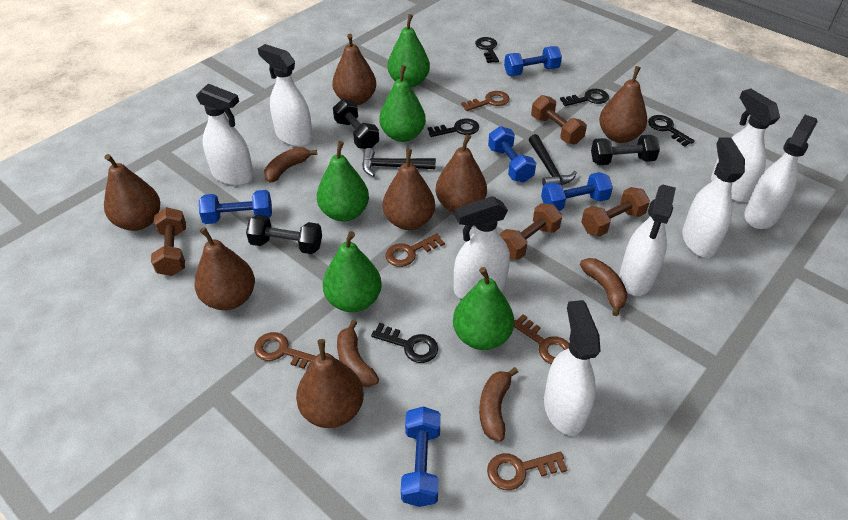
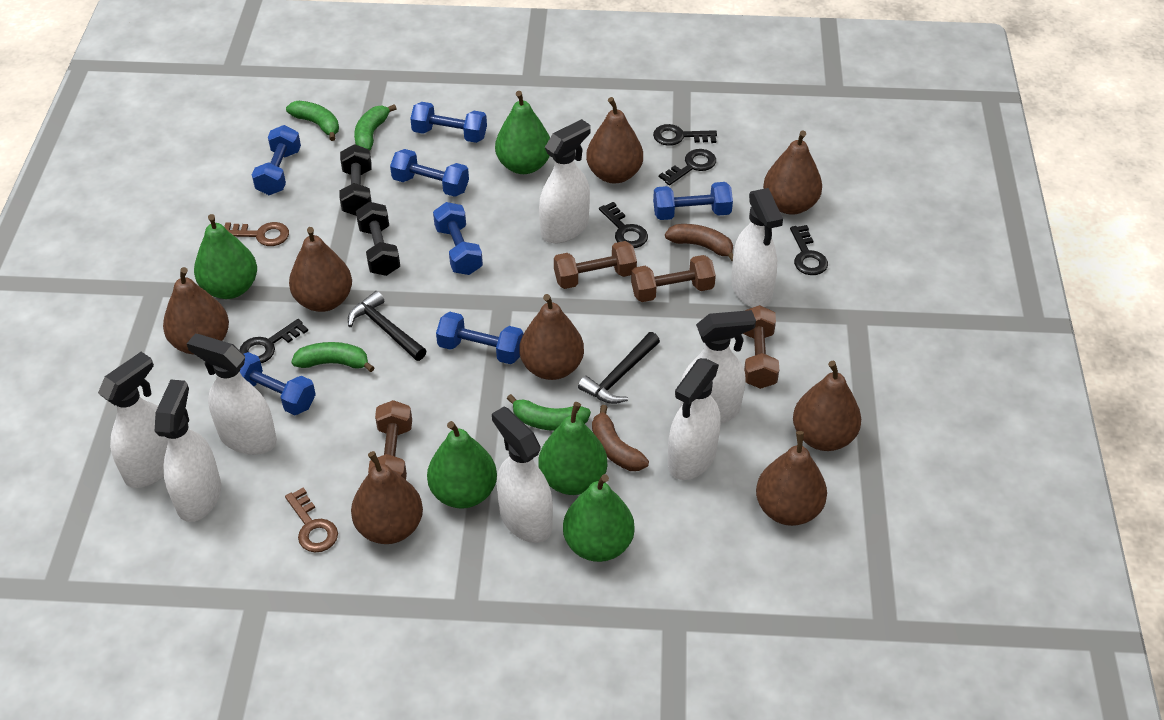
black dumbbell: 3 -> 2
blue dumbbell: 5 -> 7
brown banana: 4 -> 2
brown key: 5 -> 2
brown pear: 7 -> 8
green banana: 0 -> 4

